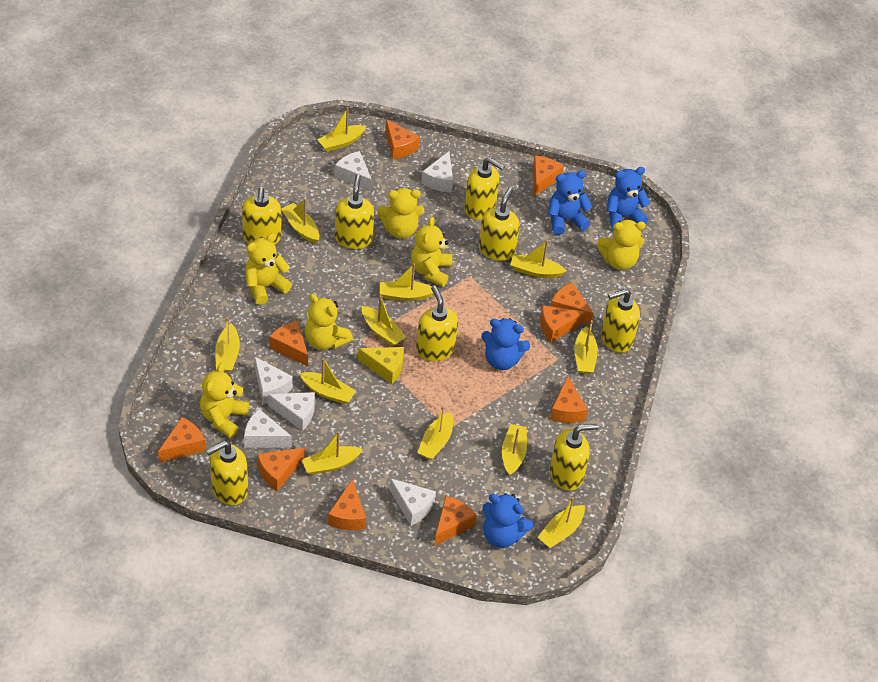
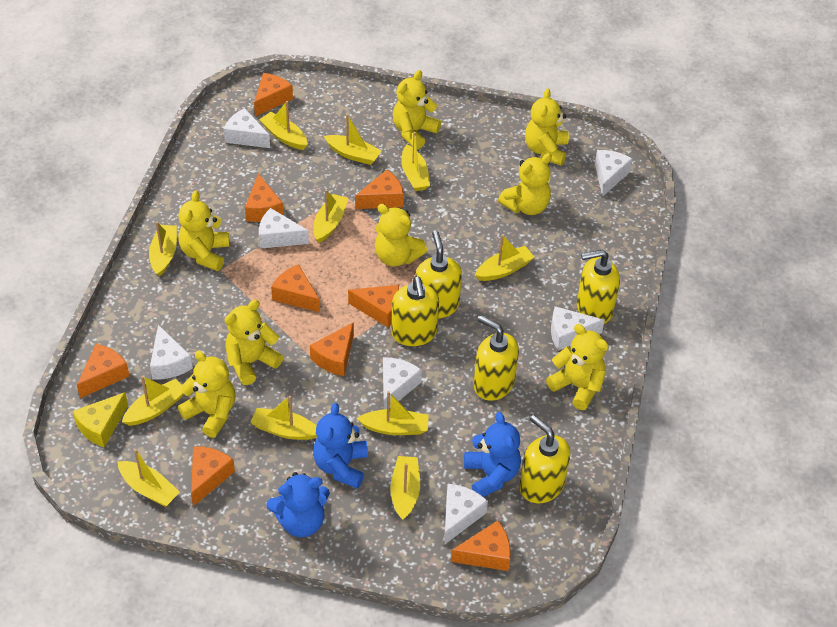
blue teddy bear: 4 -> 3
orange cheese: 10 -> 9
white cheese: 6 -> 7
yellow boat: 12 -> 11
yellow soap dispenser: 8 -> 5
yellow teddy bear: 6 -> 8

